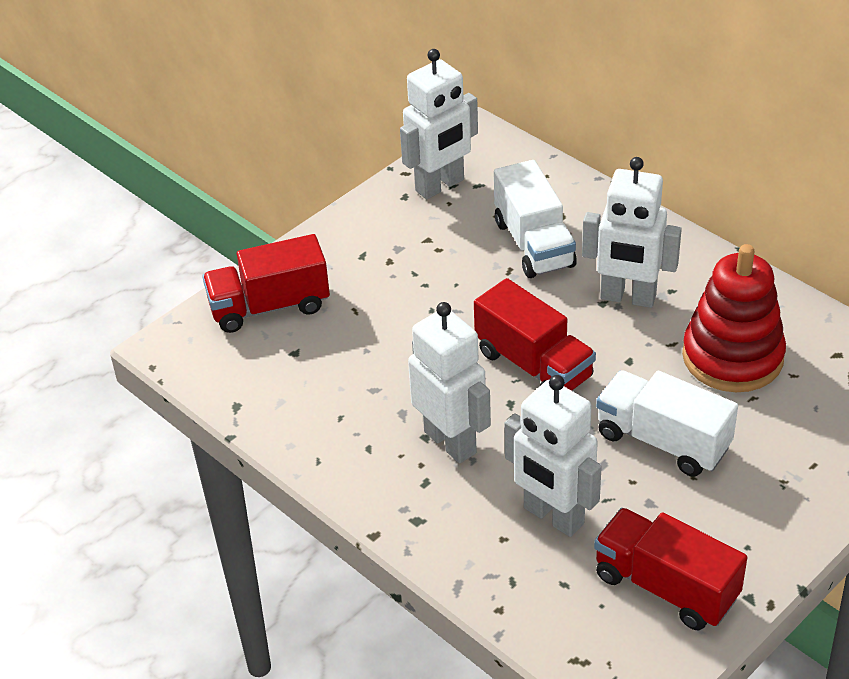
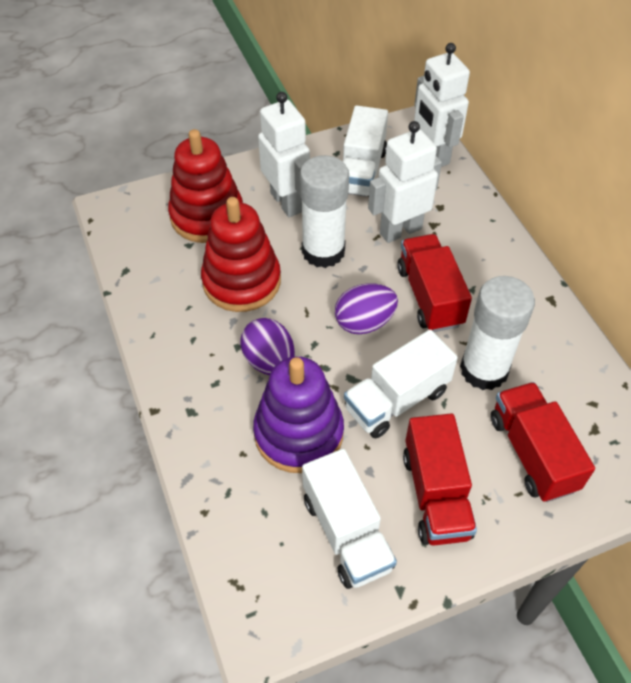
purple egg: 0 -> 2
purple stacking toy: 0 -> 1
red stacking toy: 1 -> 2
white glue stick: 0 -> 2
white robot: 4 -> 3
white truck: 2 -> 3

